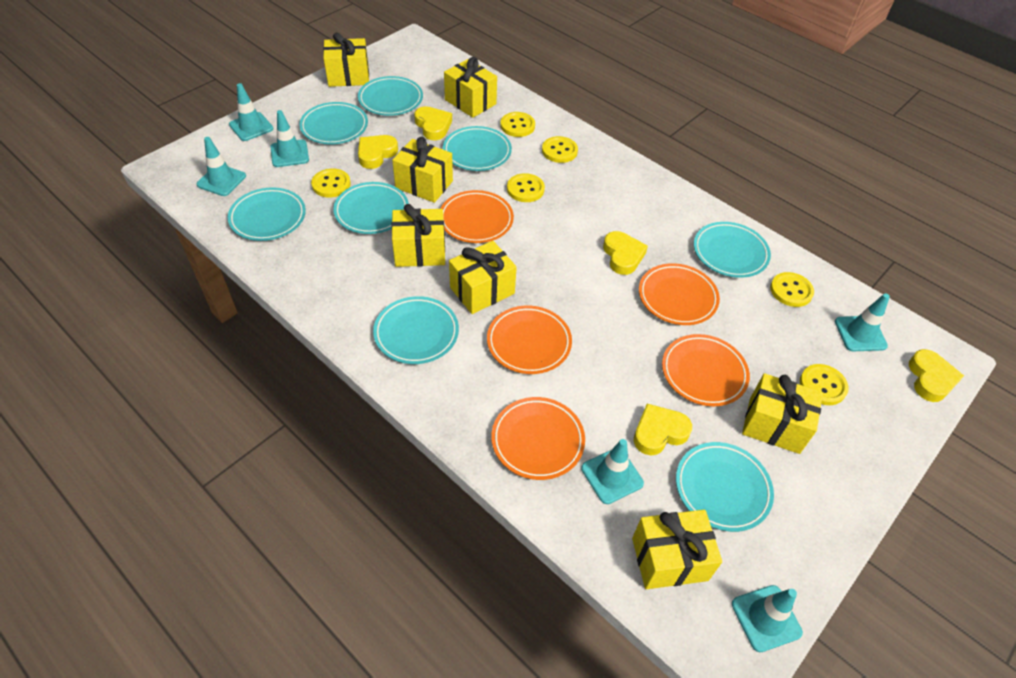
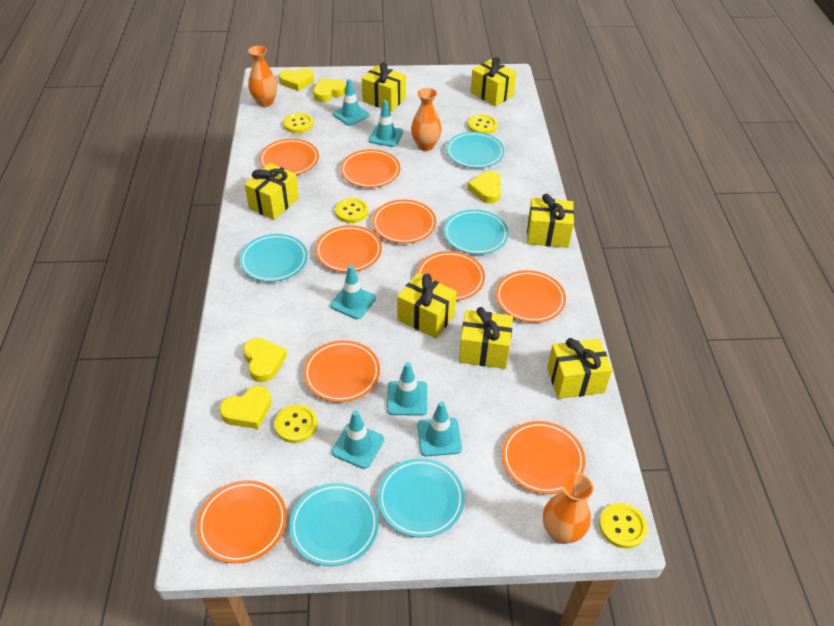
orange plate: 5 -> 9
orange vase: 0 -> 3
turquoise plate: 8 -> 5
yellow button: 6 -> 5

